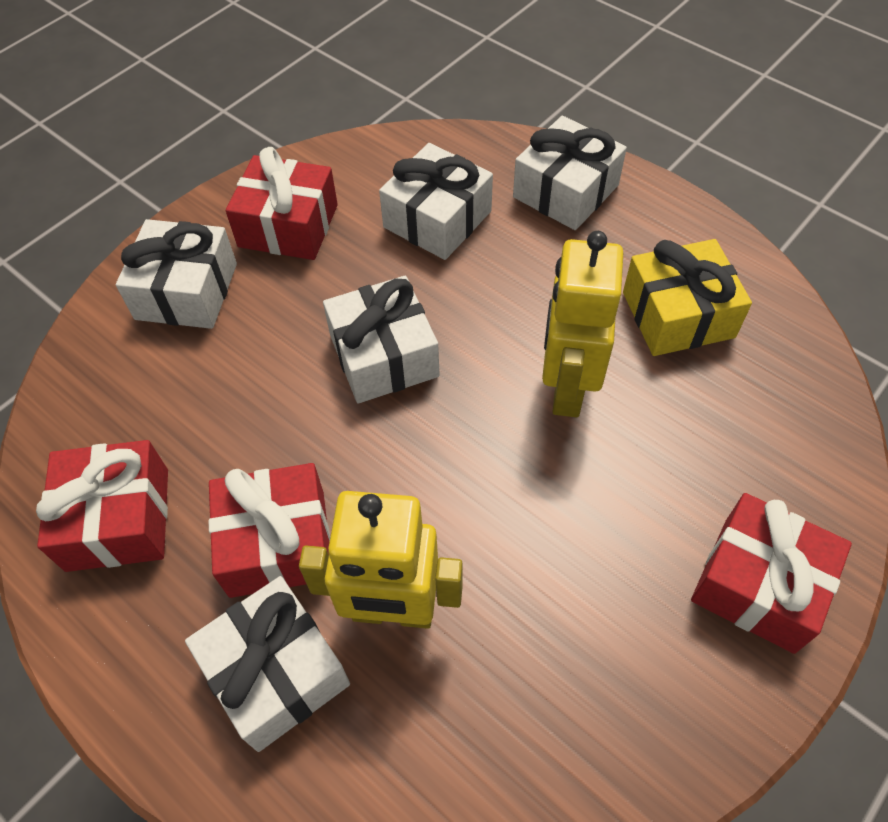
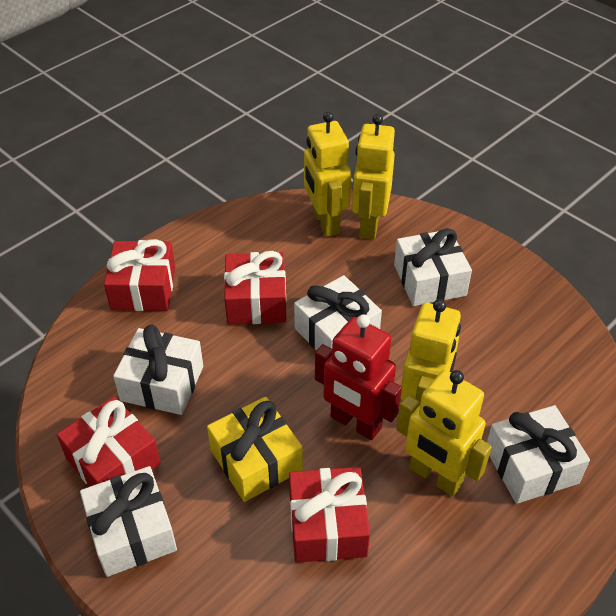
red robot: 0 -> 1
yellow robot: 2 -> 4

